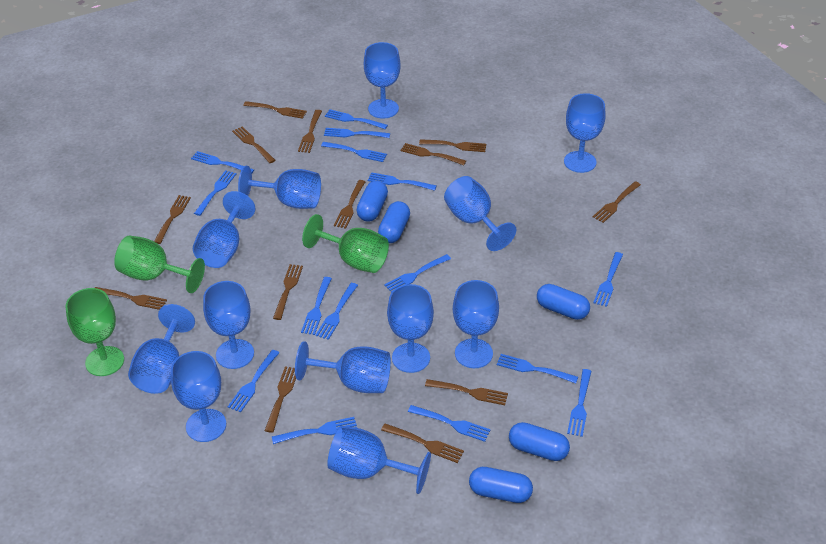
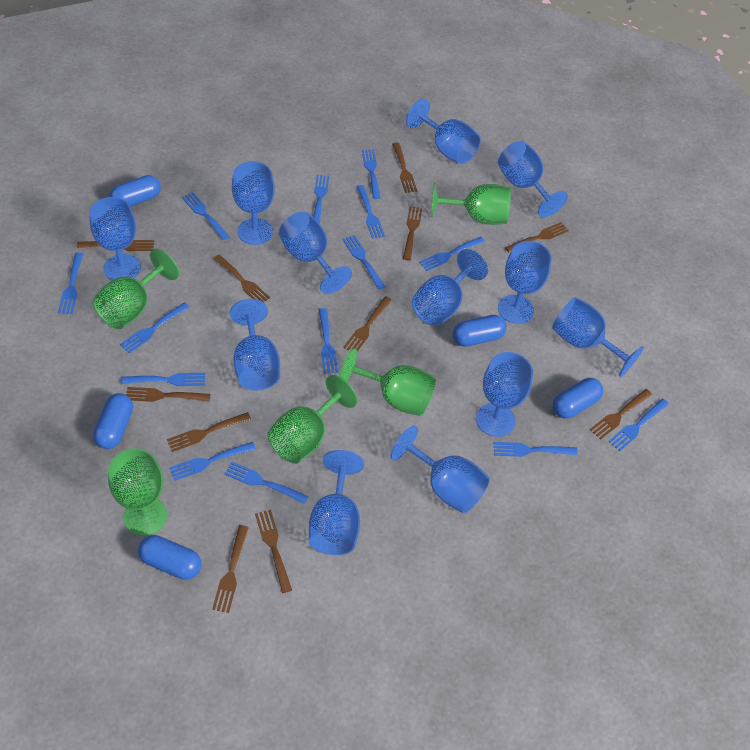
blue fork: 15 -> 14
brown fork: 13 -> 11
green goblet: 3 -> 5

